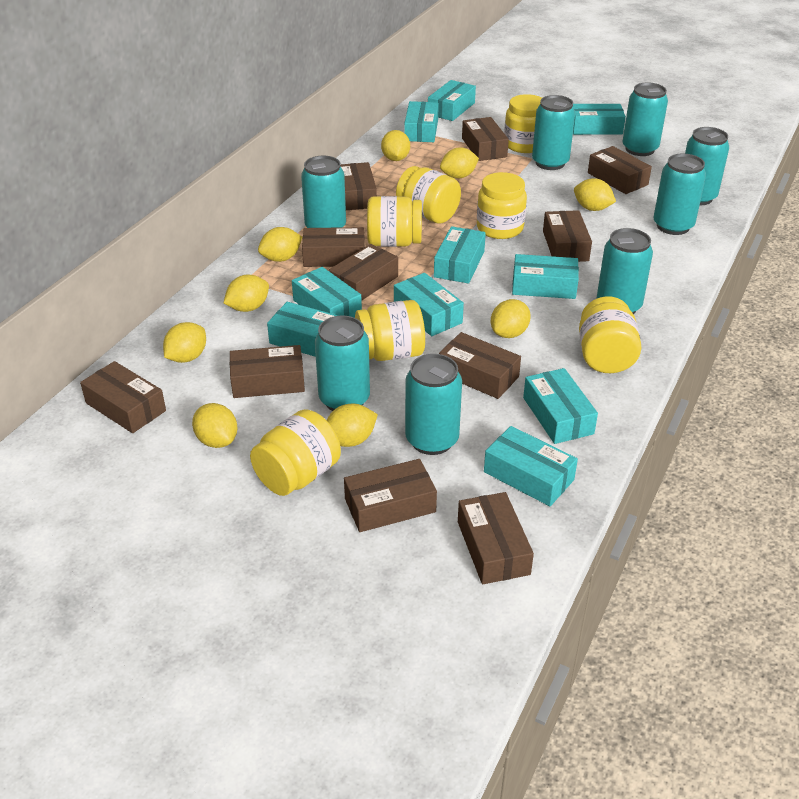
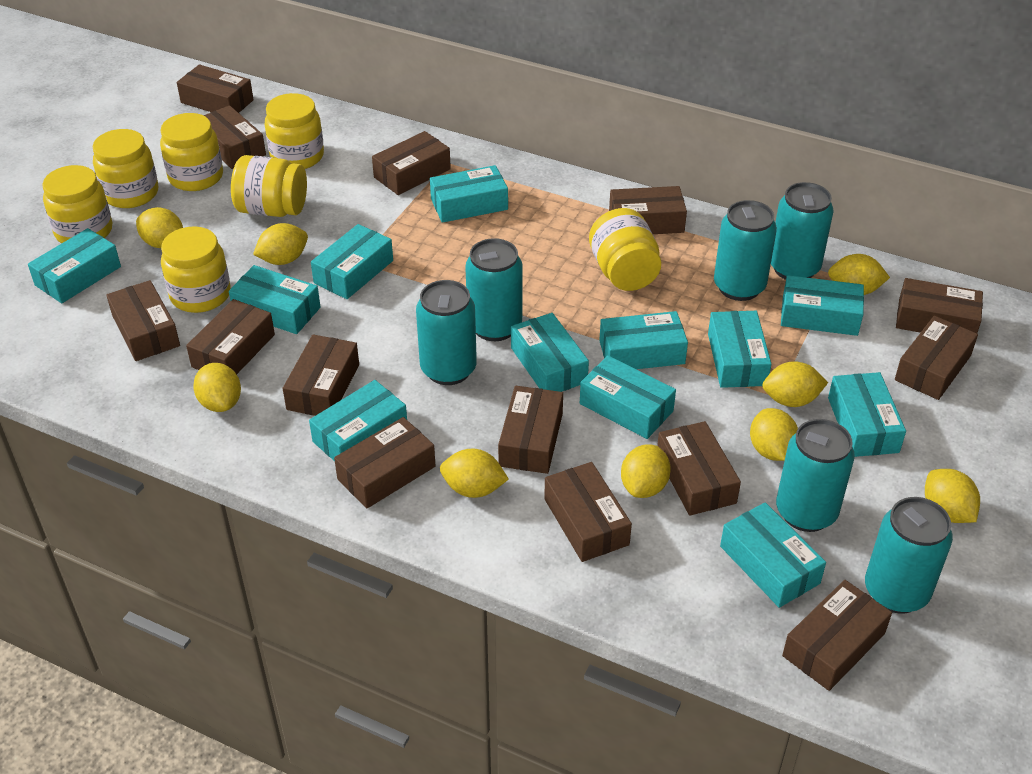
brown box: 11 -> 14
turquoise box: 10 -> 12
turquoise can: 8 -> 6

